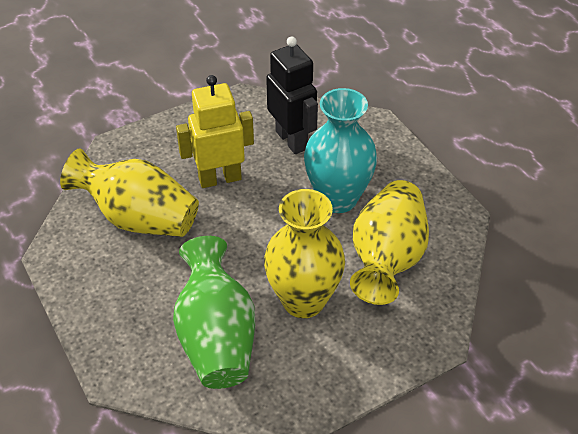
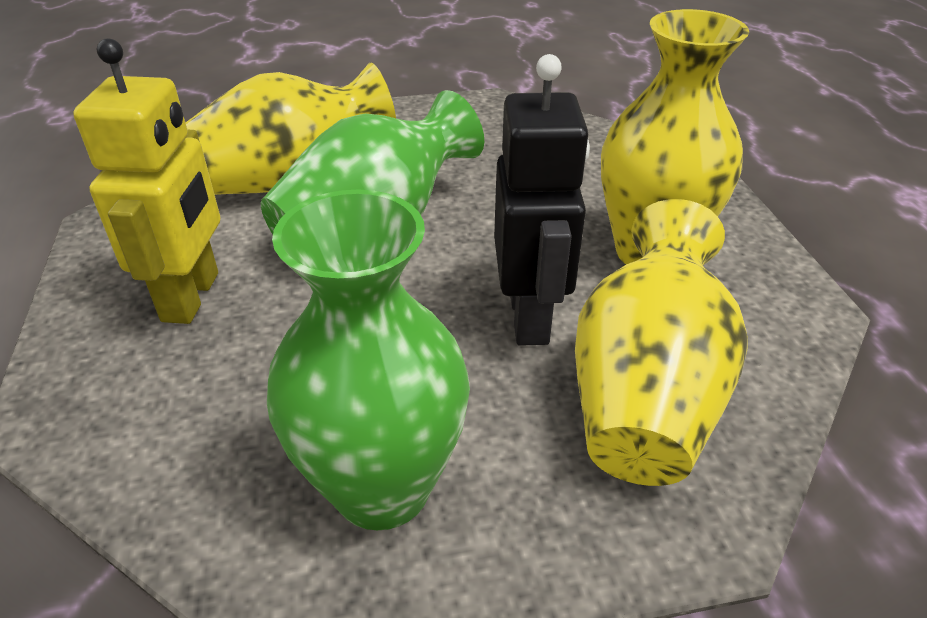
green vase: 1 -> 2
turquoise vase: 1 -> 0

